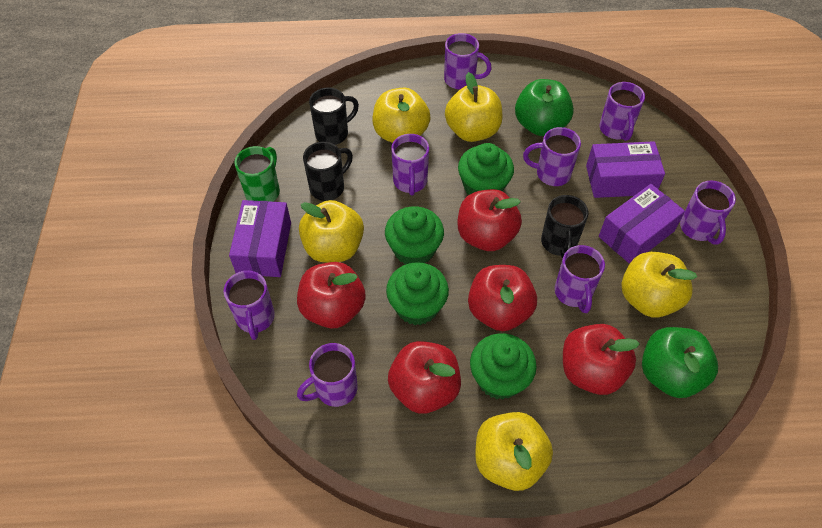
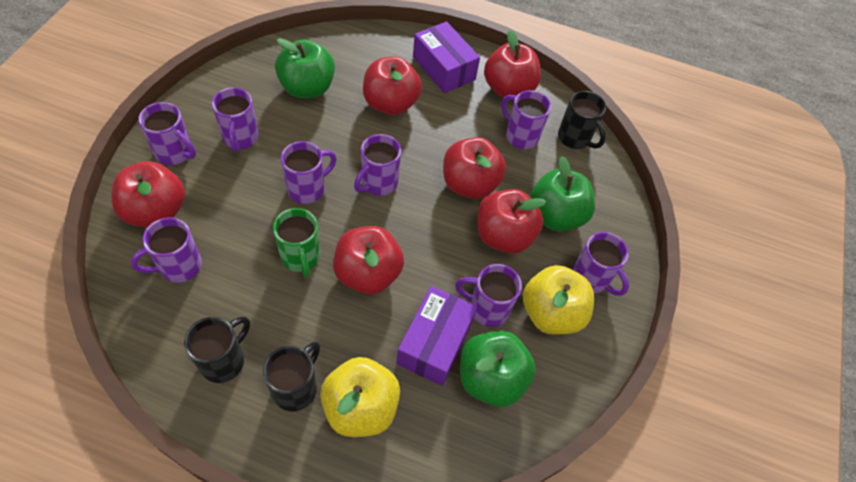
green apple: 2 -> 3
green cupcake: 4 -> 0
purple box: 3 -> 2
red apple: 5 -> 6
yellow apple: 5 -> 2

